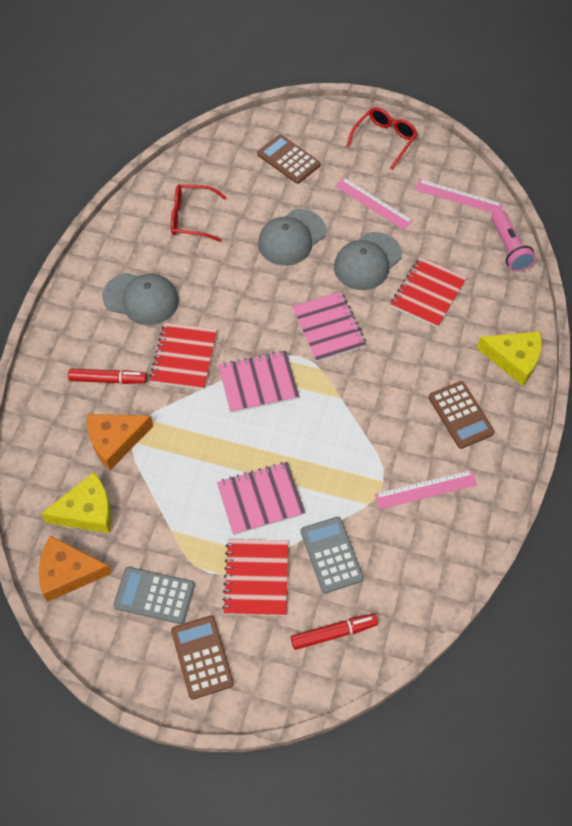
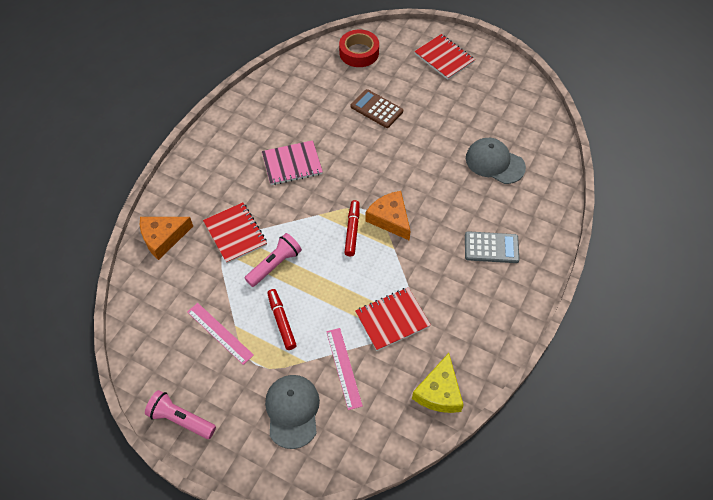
brown calculator: 3 -> 1
grey calculator: 2 -> 1
grey cap: 3 -> 2
pink flashlight: 1 -> 2
pink notebook: 3 -> 1
pink ruler: 3 -> 2
red glasses: 2 -> 0
red tape: 0 -> 1
yellow cheese: 2 -> 1

